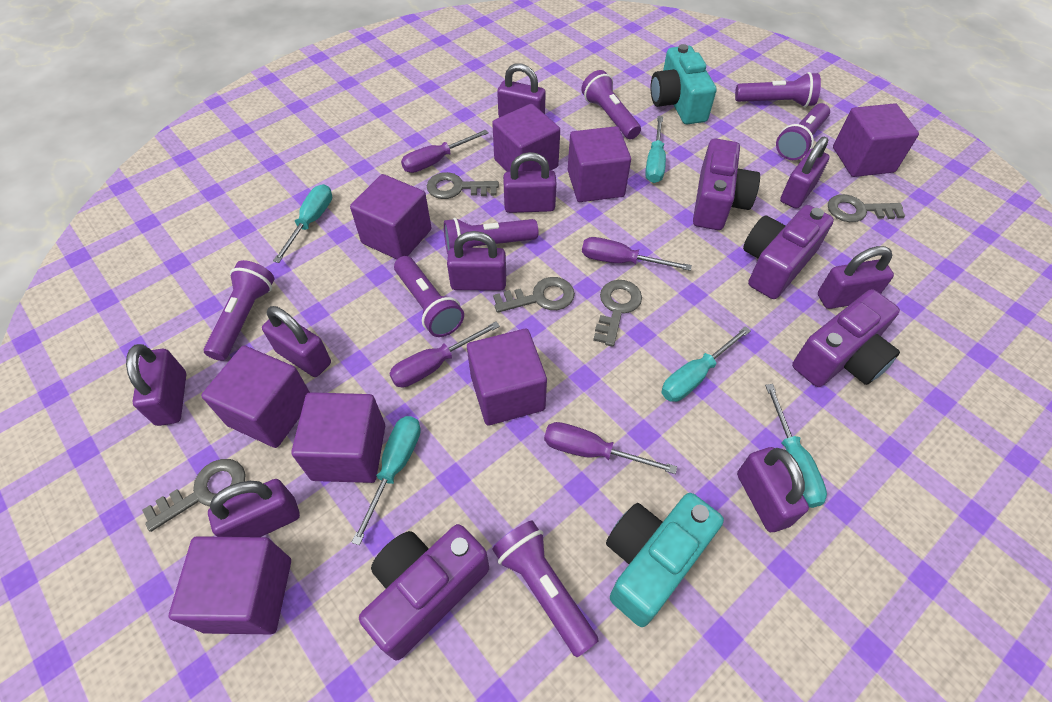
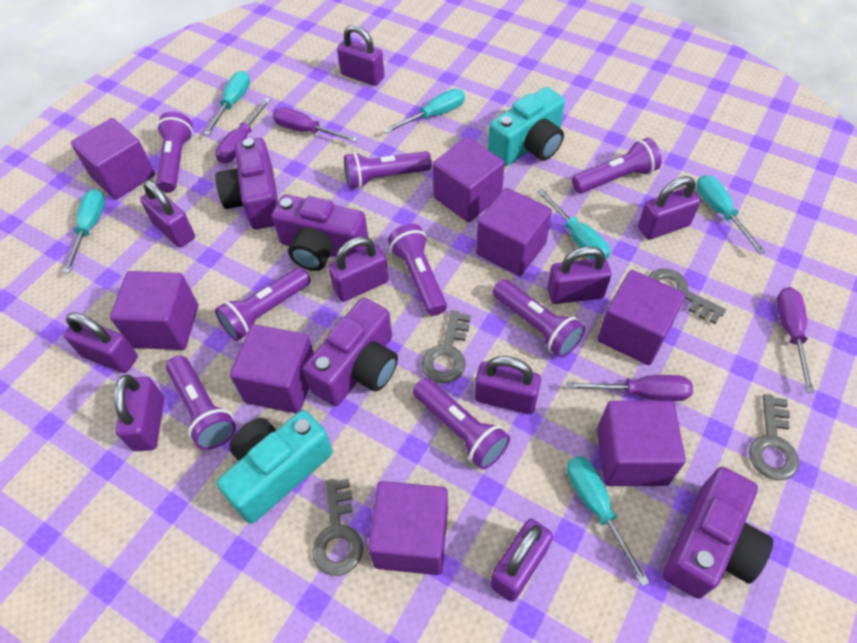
grey key: 5 -> 4
purple flashlight: 7 -> 8
turquoise screwdriver: 5 -> 6

